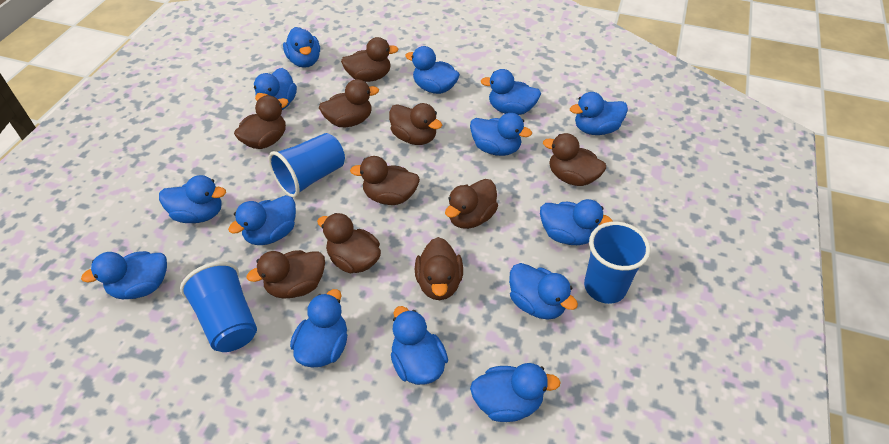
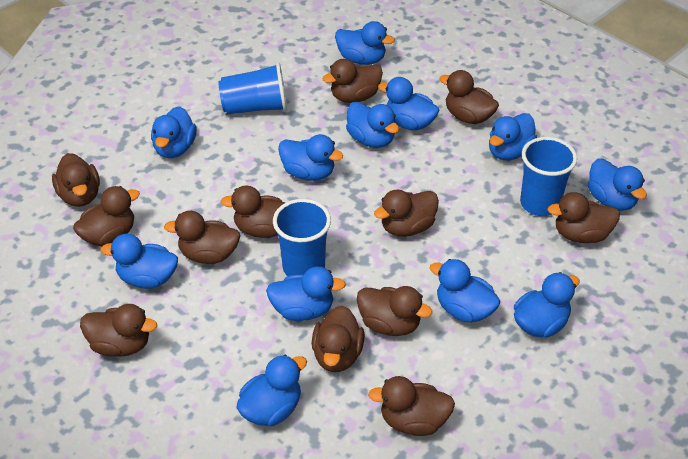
blue duck: 14 -> 12
brown duck: 10 -> 12

